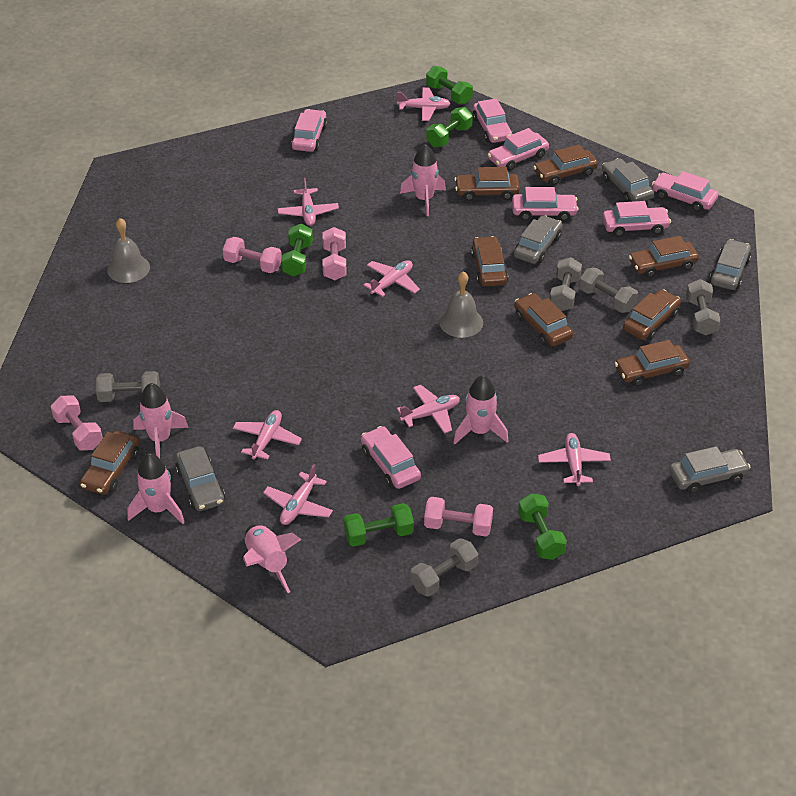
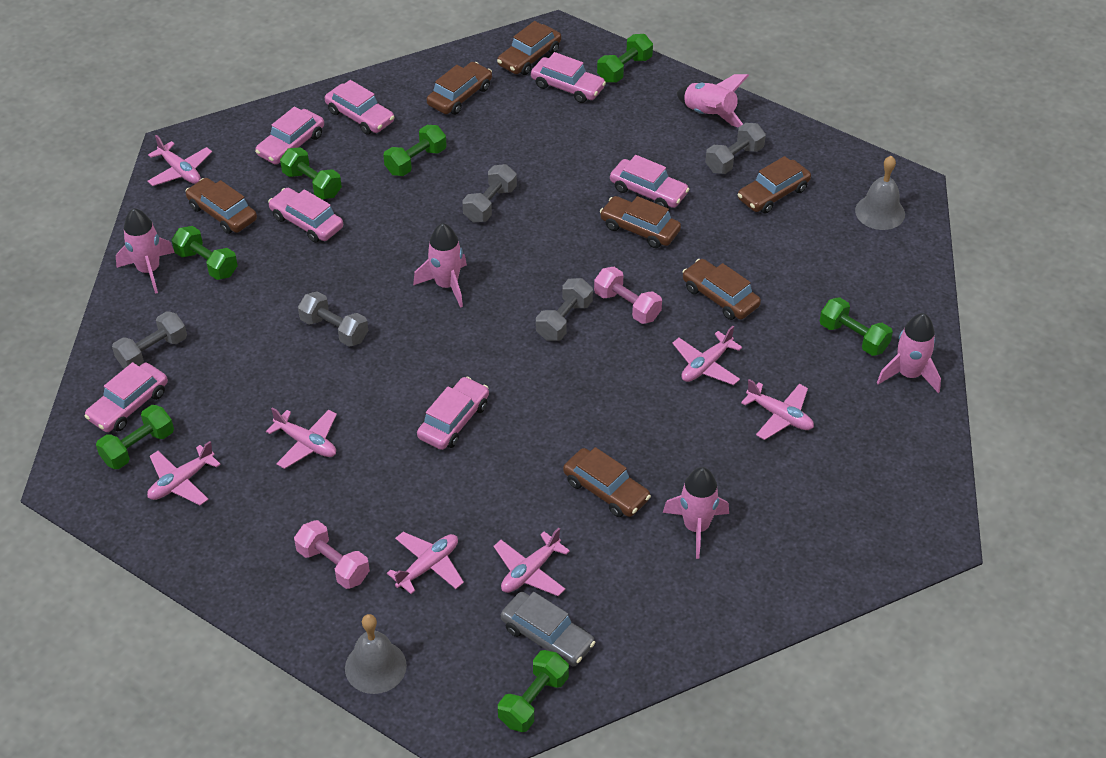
brown car: 8 -> 7
green dumbbell: 5 -> 7
grey car: 5 -> 1
pink dumbbell: 4 -> 2

